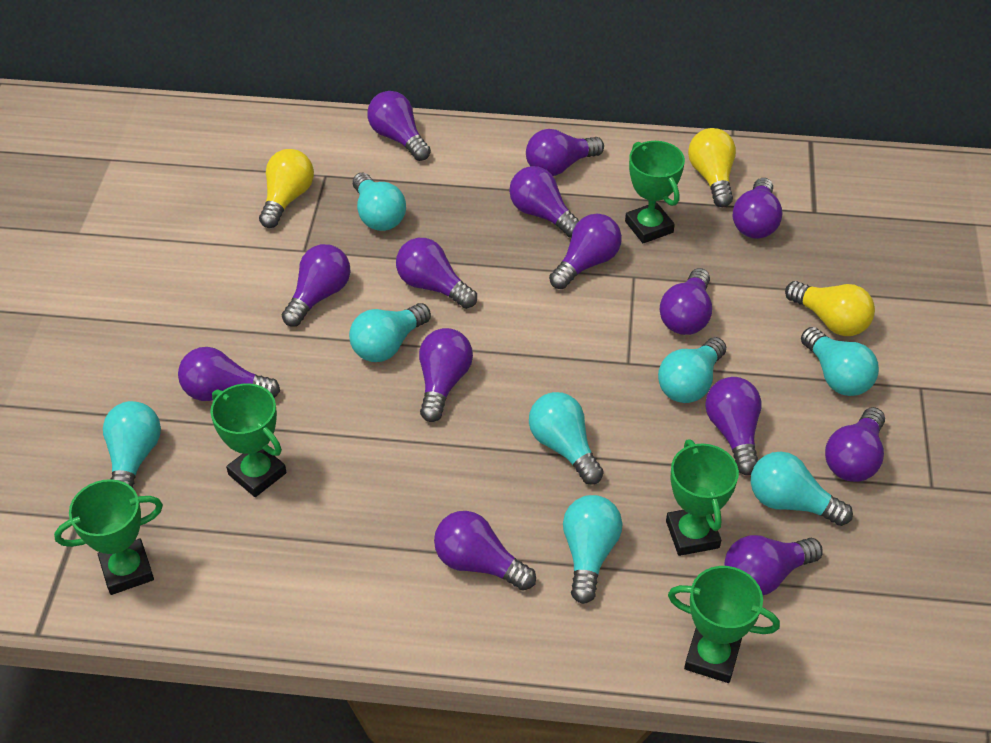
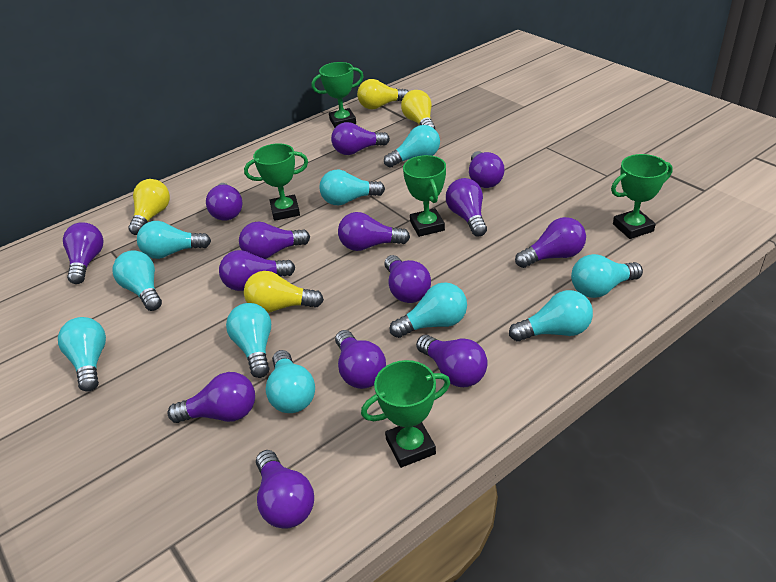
turquoise light bulb: 8 -> 10
yellow light bulb: 3 -> 4

